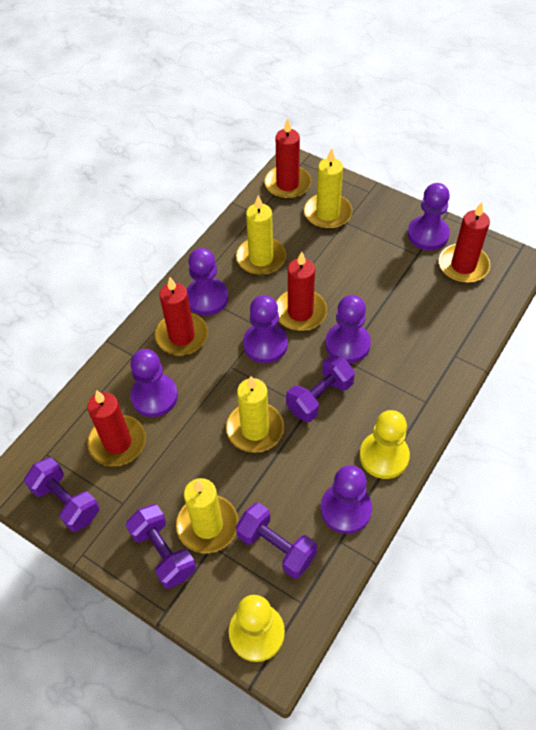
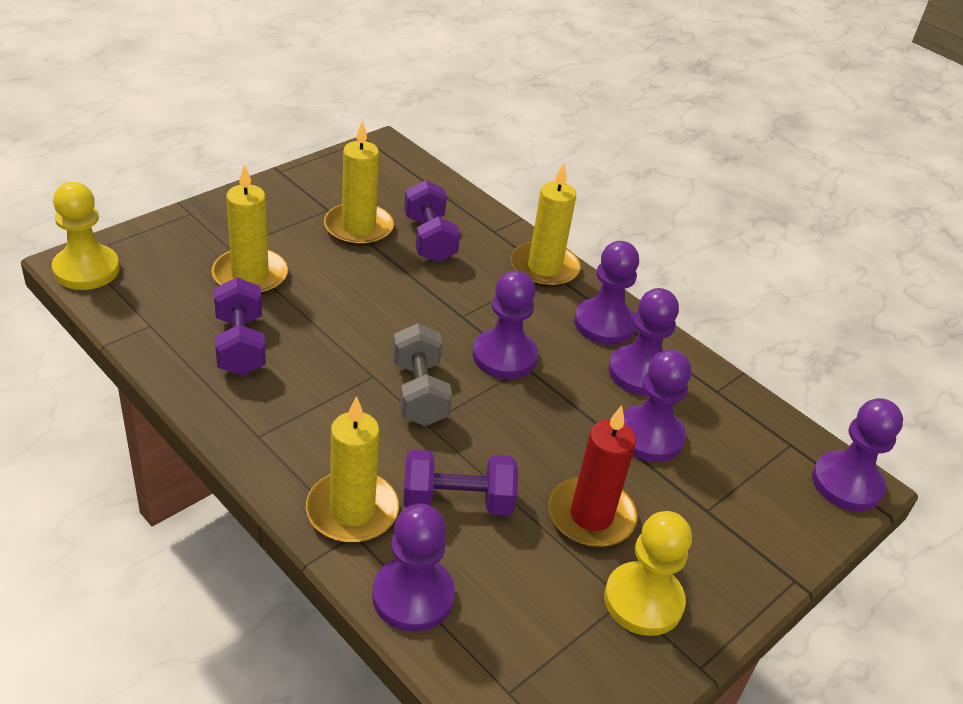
grey dumbbell: 0 -> 1
purple dumbbell: 4 -> 3
red candle: 5 -> 1

